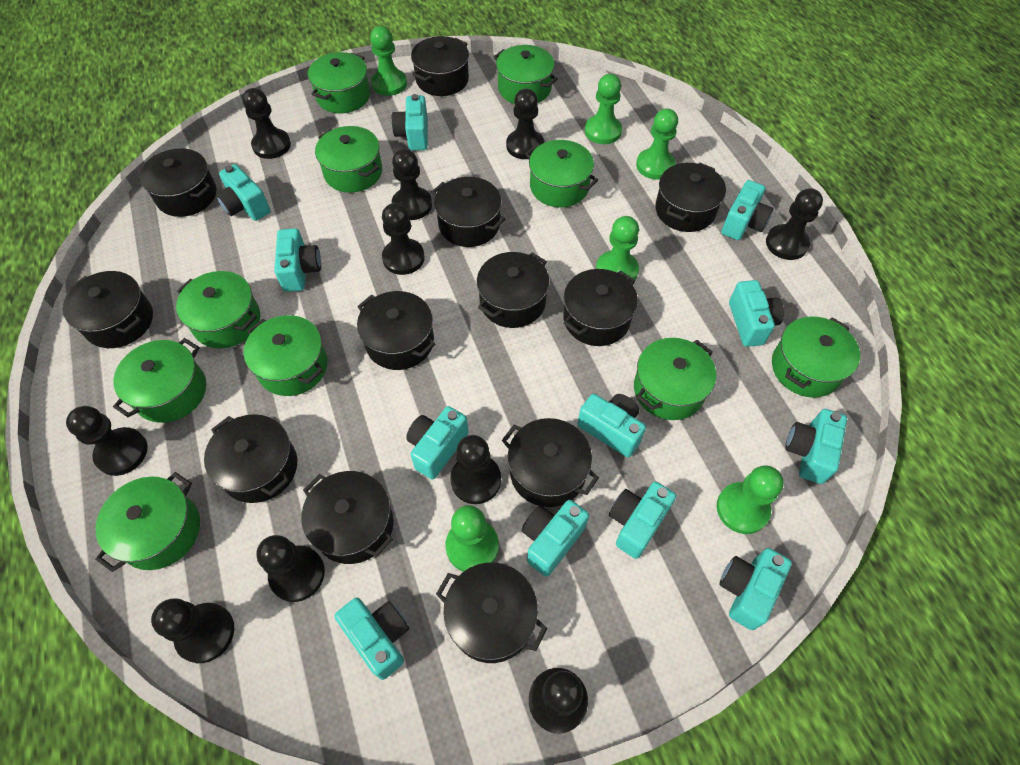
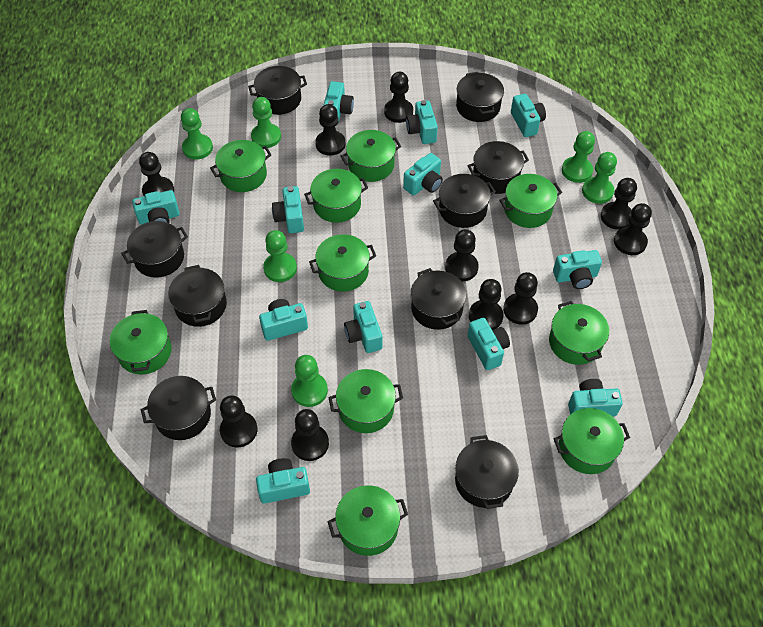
black pot: 12 -> 9

